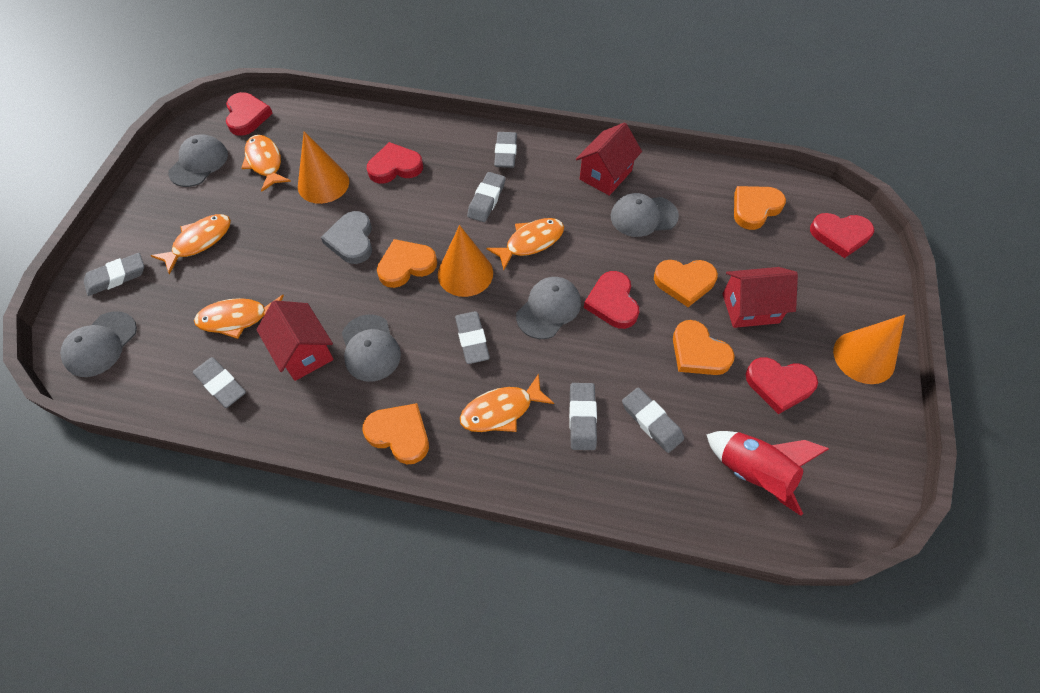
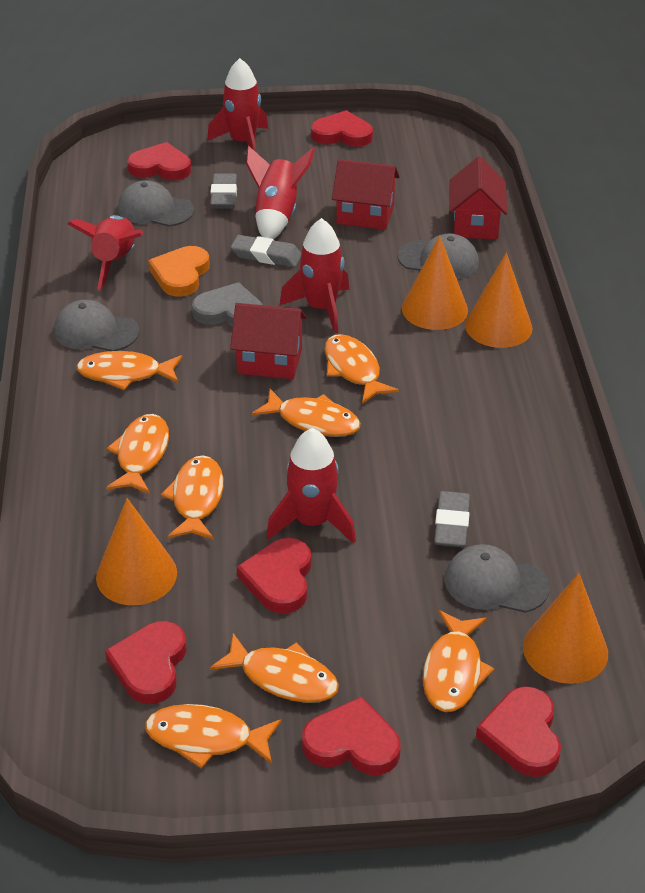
grey cap: 5 -> 4
grey eraser: 7 -> 3
orange cone: 3 -> 4
orange fish: 5 -> 8
orange heart: 5 -> 1
red heart: 5 -> 6
red rocket: 1 -> 5

